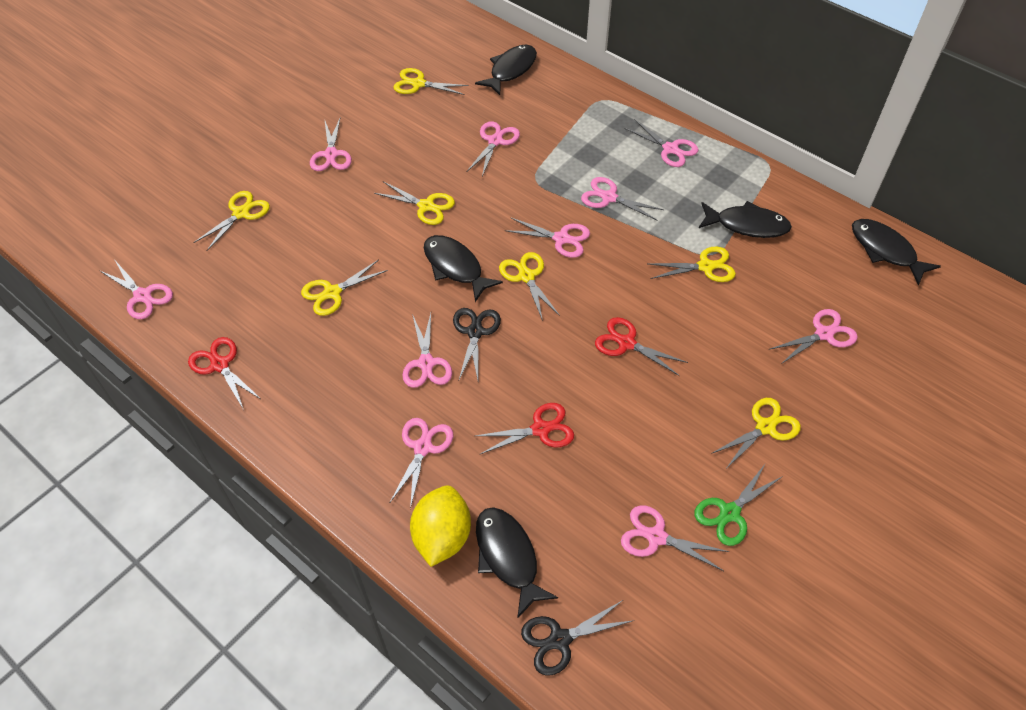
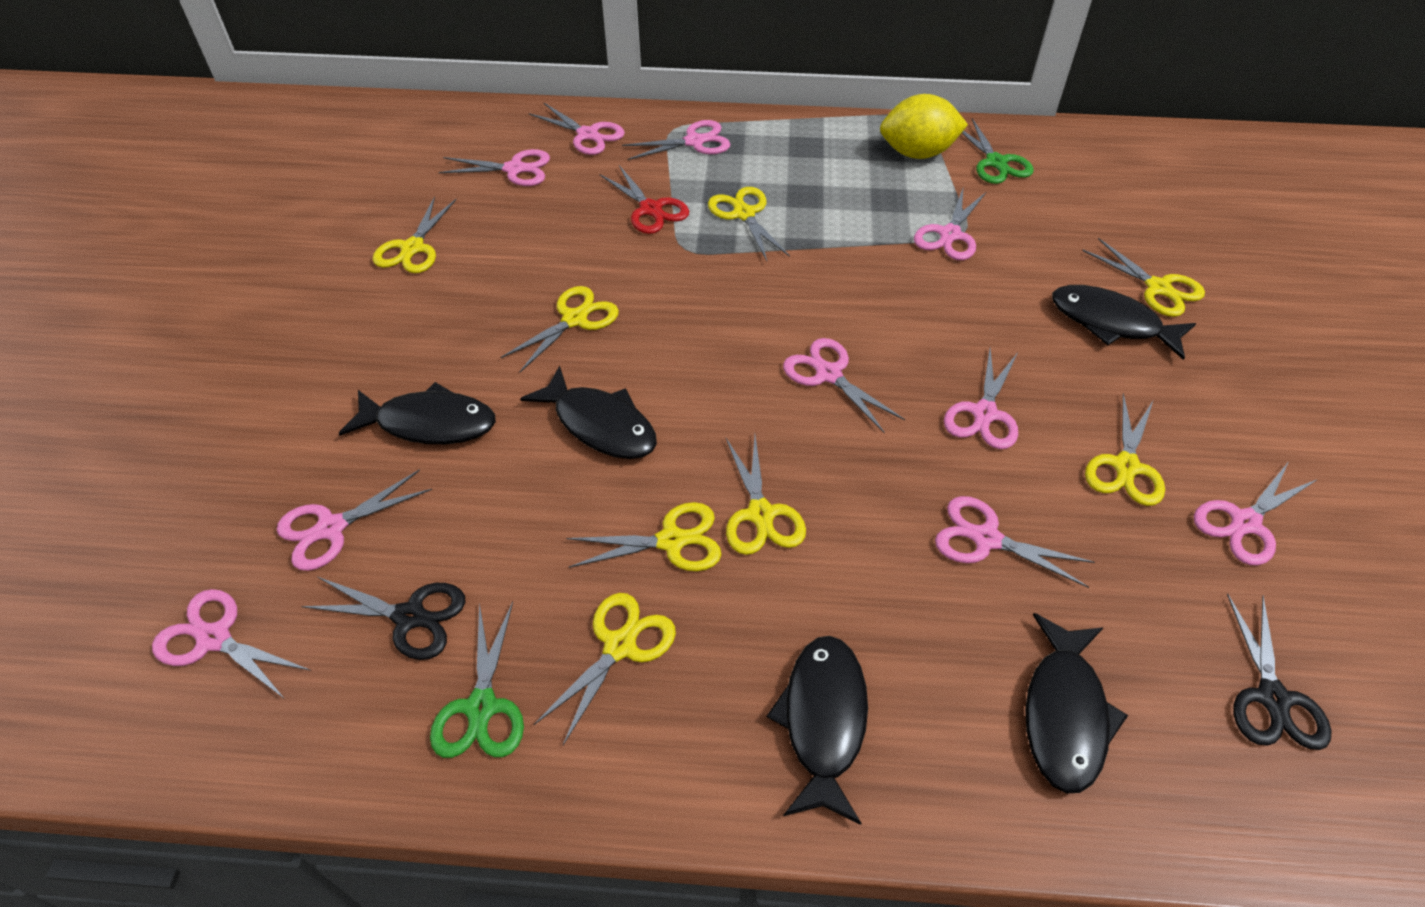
green scissors: 1 -> 2
red scissors: 3 -> 1
yellow scissors: 7 -> 8

